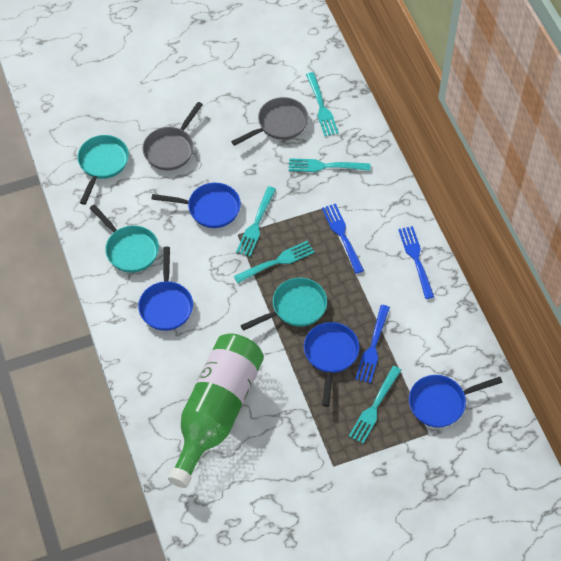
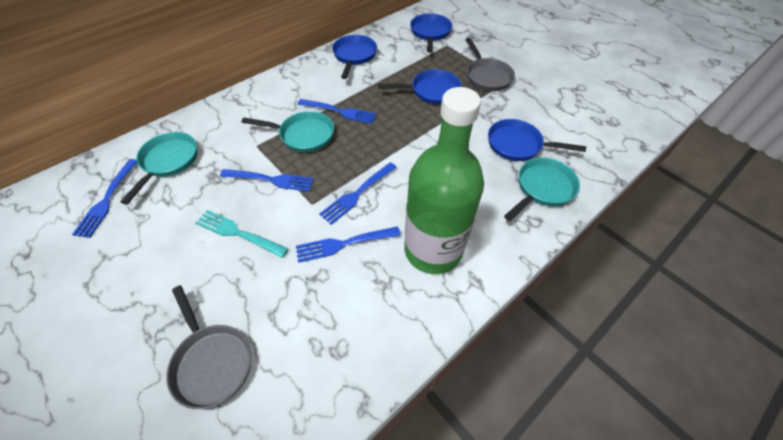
blue fork: 3 -> 5
turquoise fork: 5 -> 1

